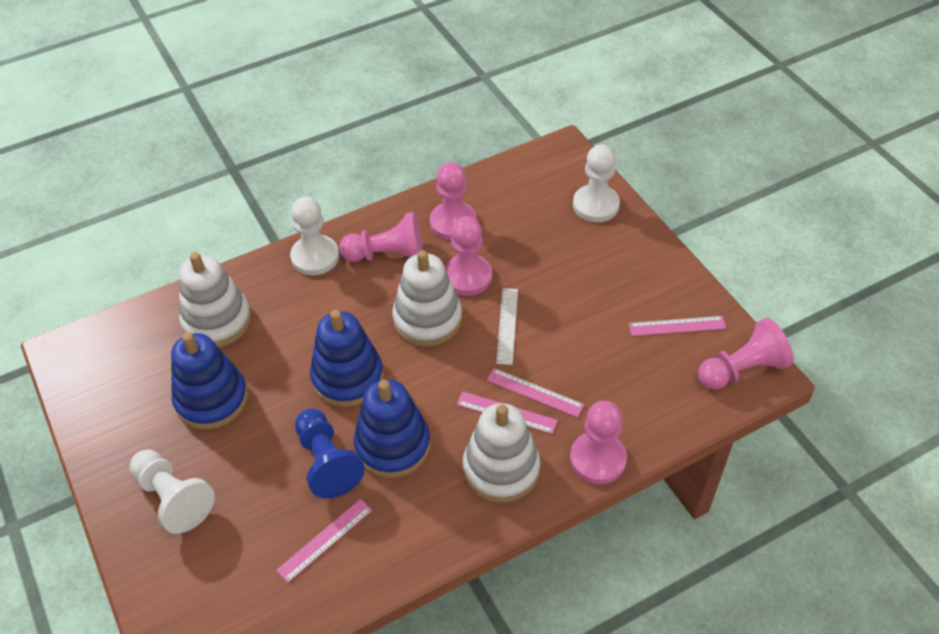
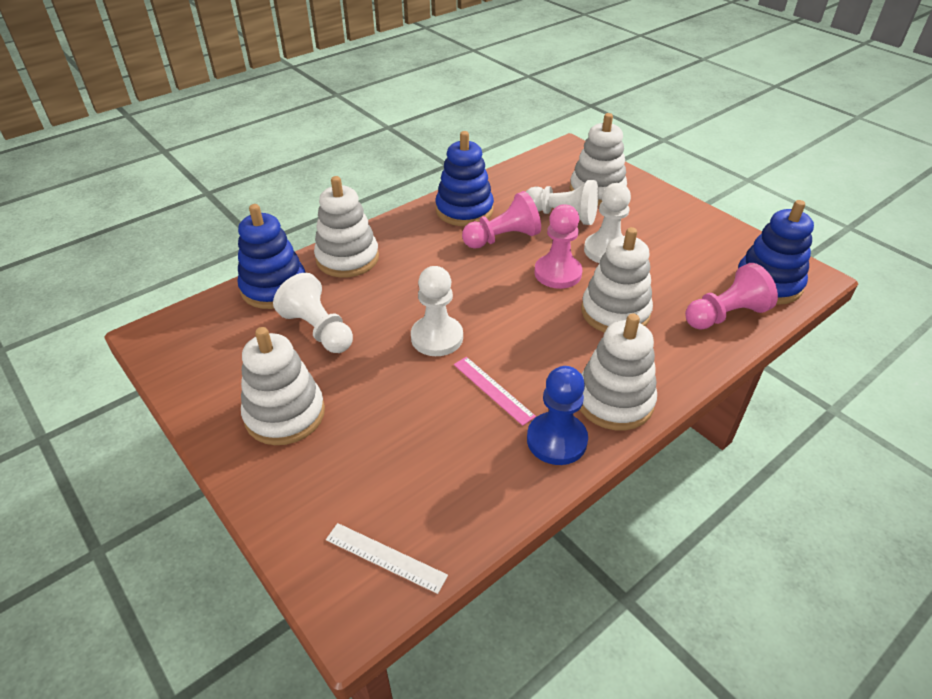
pink pawn: 5 -> 3
pink ruler: 4 -> 1
white pawn: 3 -> 4
white stacking toy: 3 -> 5

